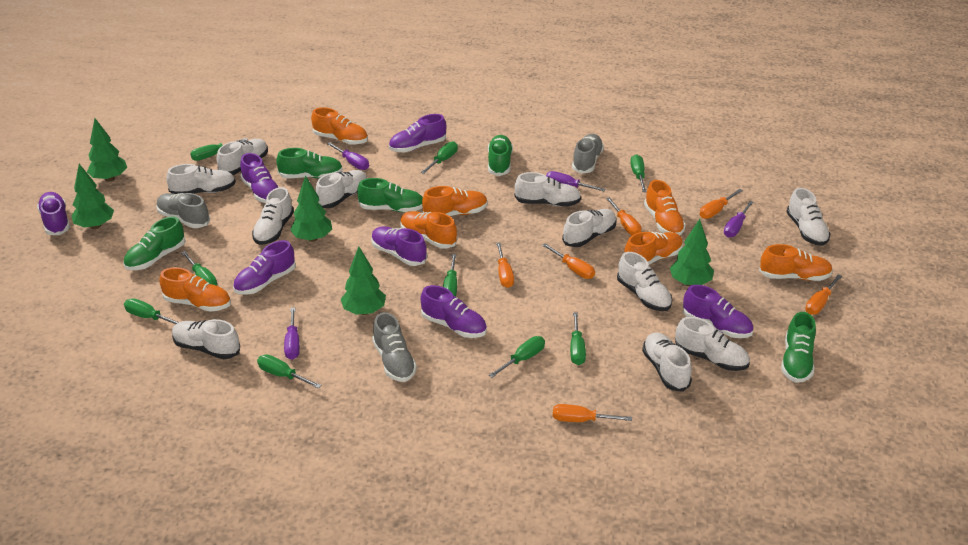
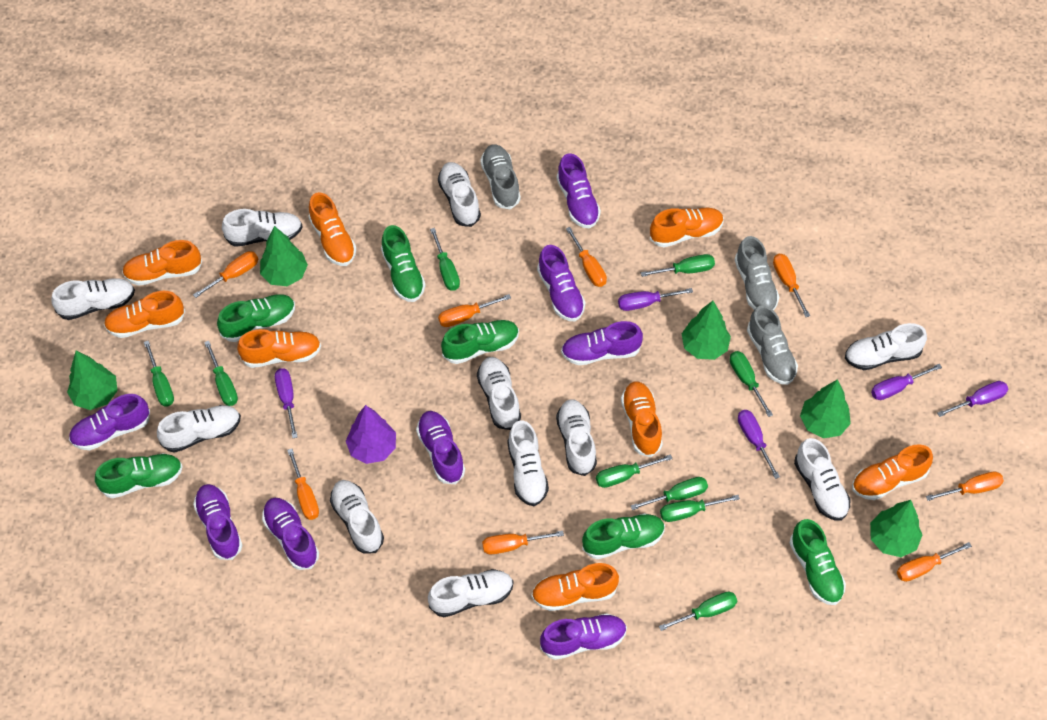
green shoe: 5 -> 6
orange screwdriver: 6 -> 8
orange shoe: 7 -> 8
purple screwdriver: 4 -> 5
purple shoe: 7 -> 8
purple tree: 0 -> 1

